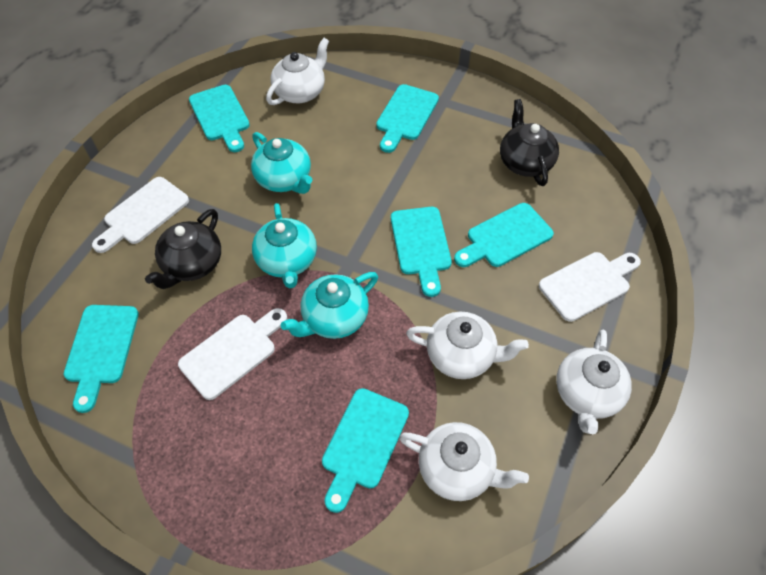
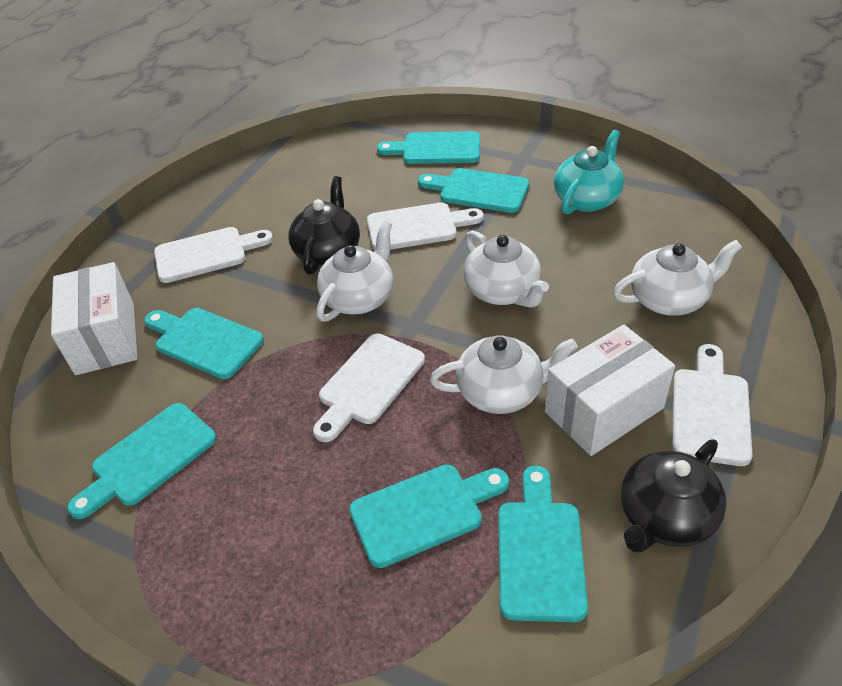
turquoise teapot: 3 -> 1
white box: 0 -> 2
white cutting board: 3 -> 4

